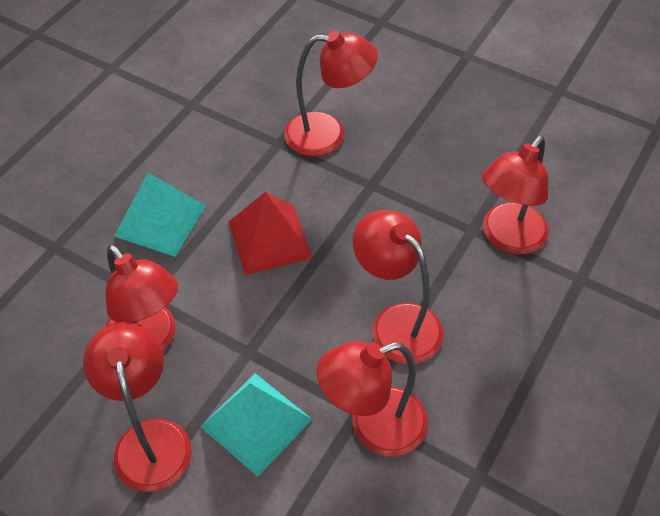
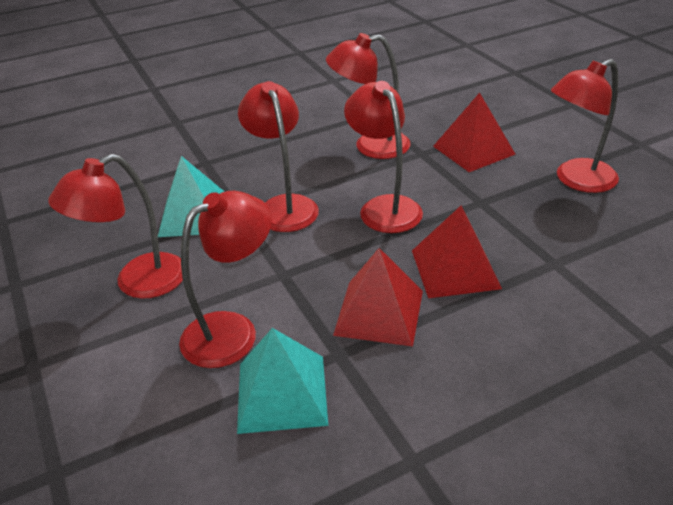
red pyramid: 1 -> 3

